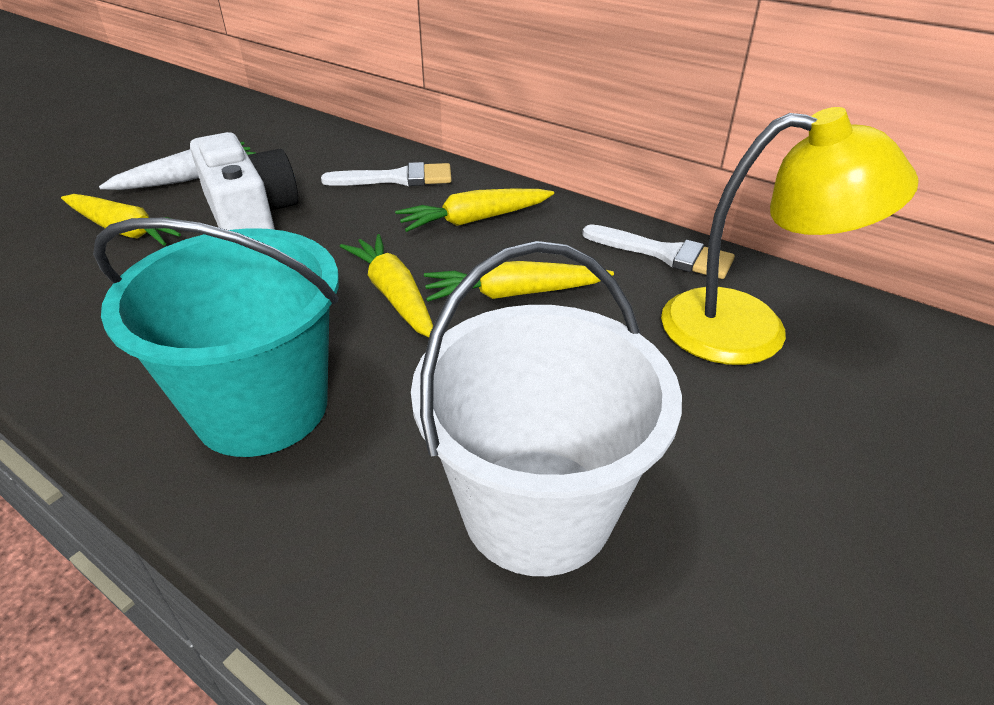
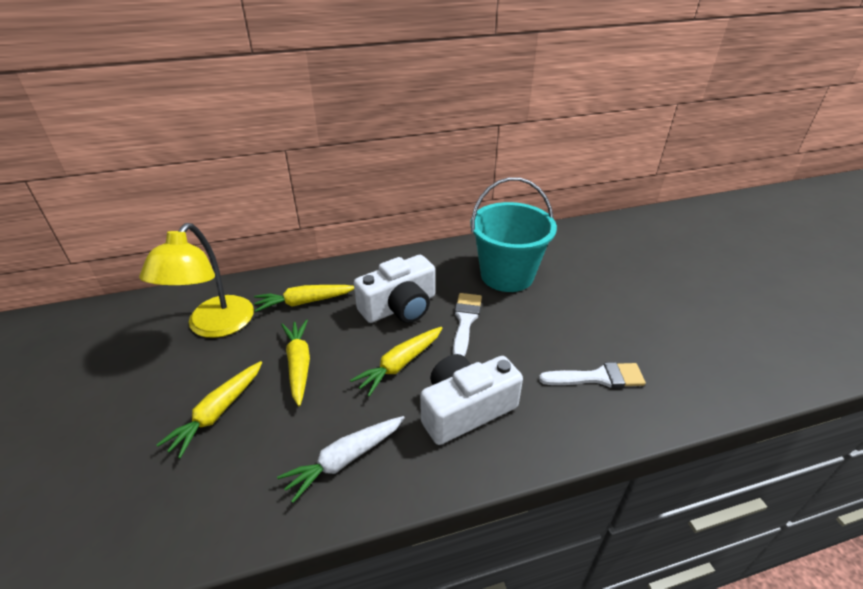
white bucket: 1 -> 0
white camera: 1 -> 2

